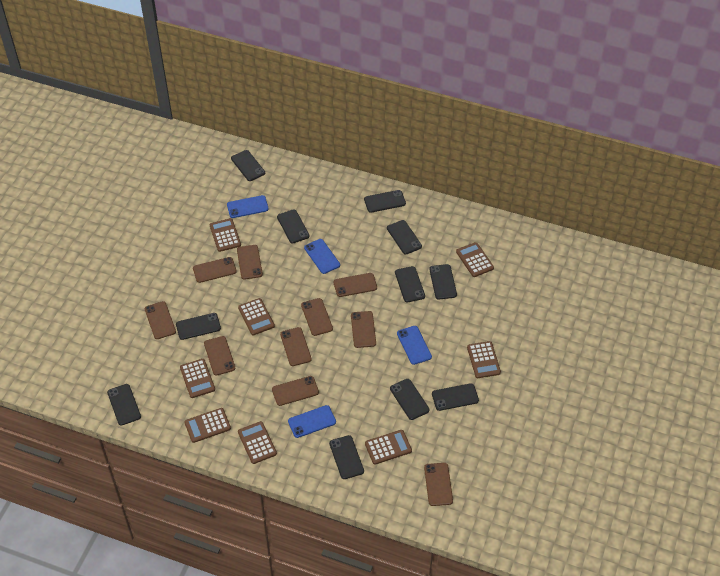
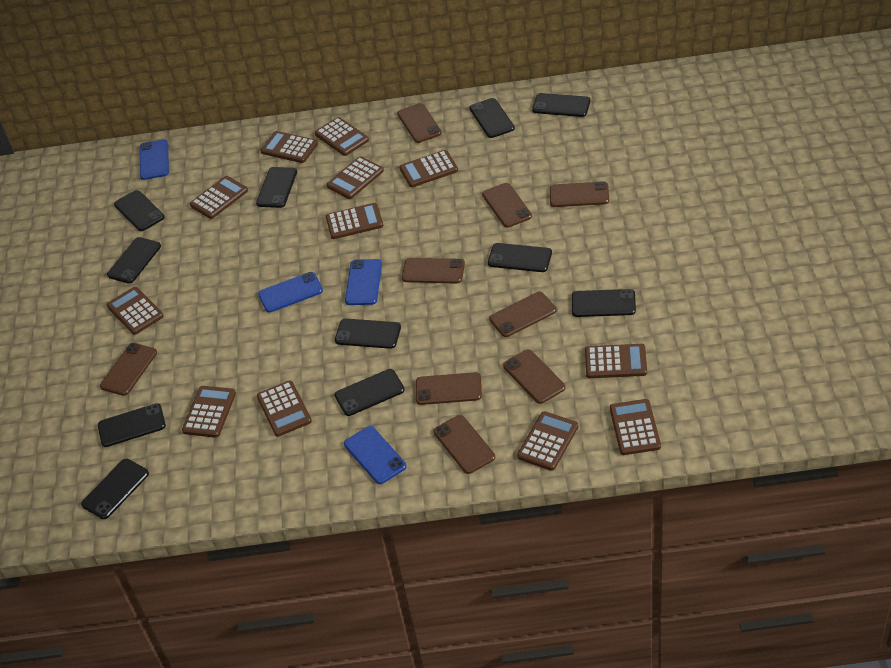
brown calculator: 8 -> 12
brown phone: 10 -> 9

